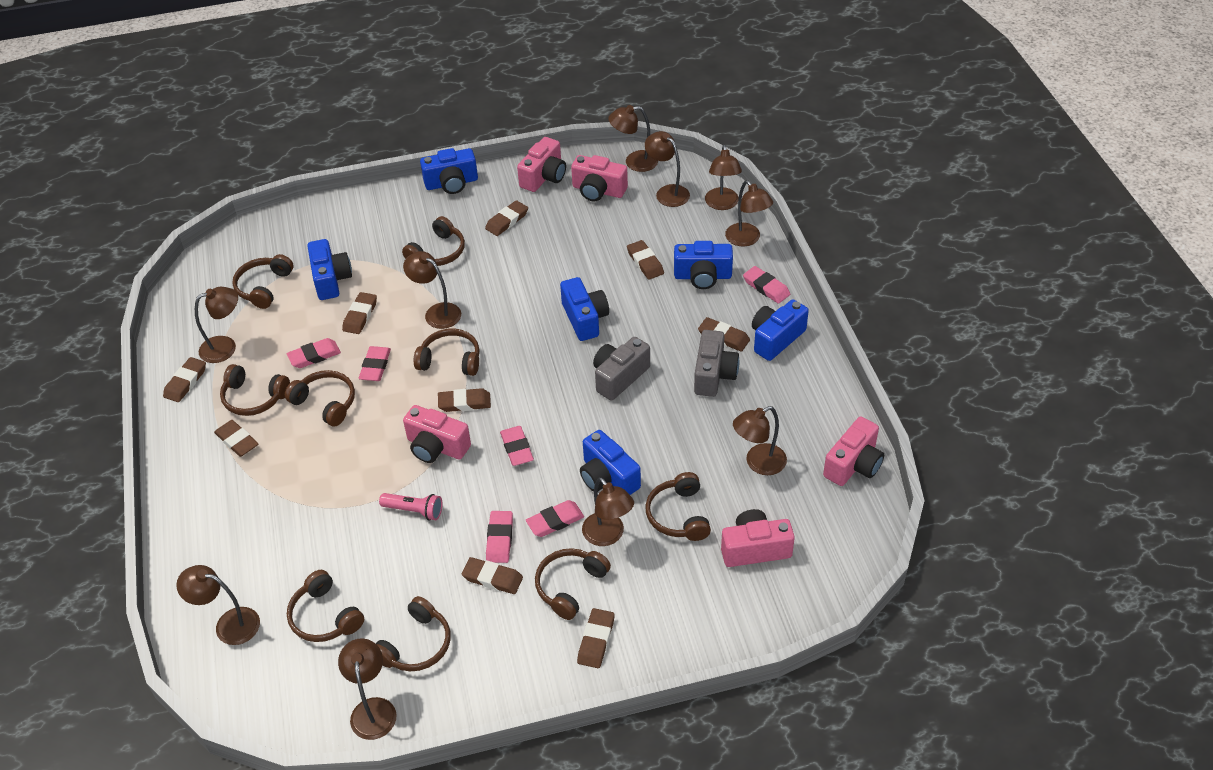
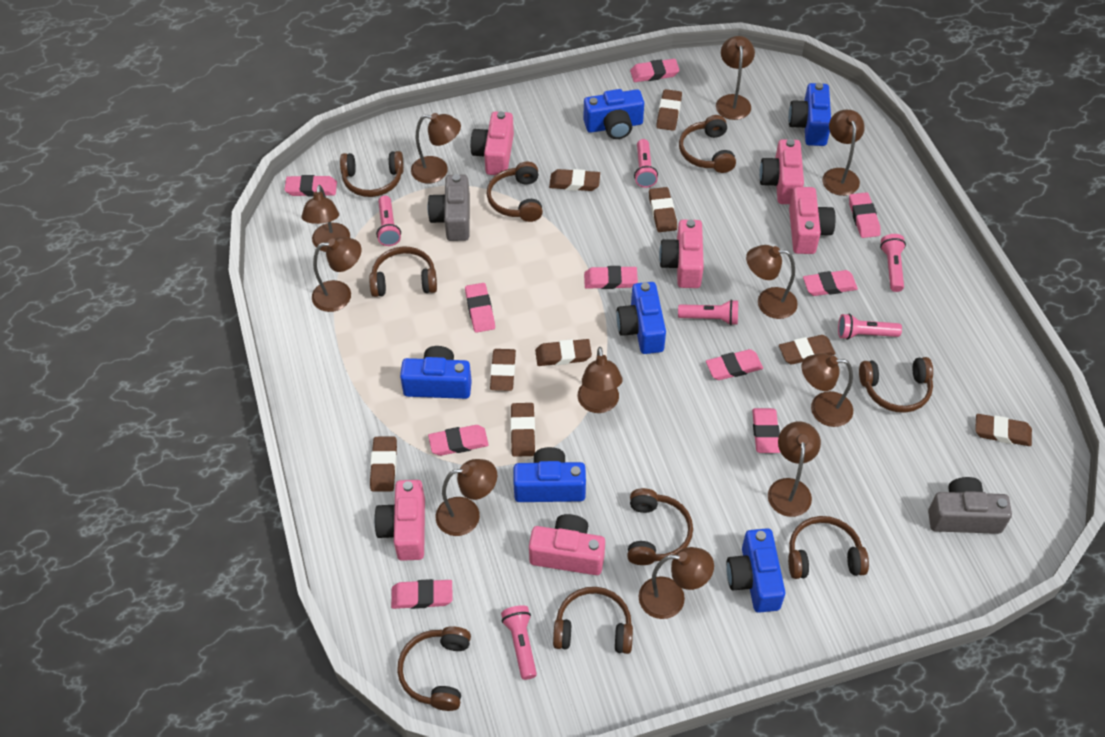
brown lamp: 10 -> 11
pink camera: 5 -> 6
pink eraser: 6 -> 10
pink flashlight: 1 -> 6

